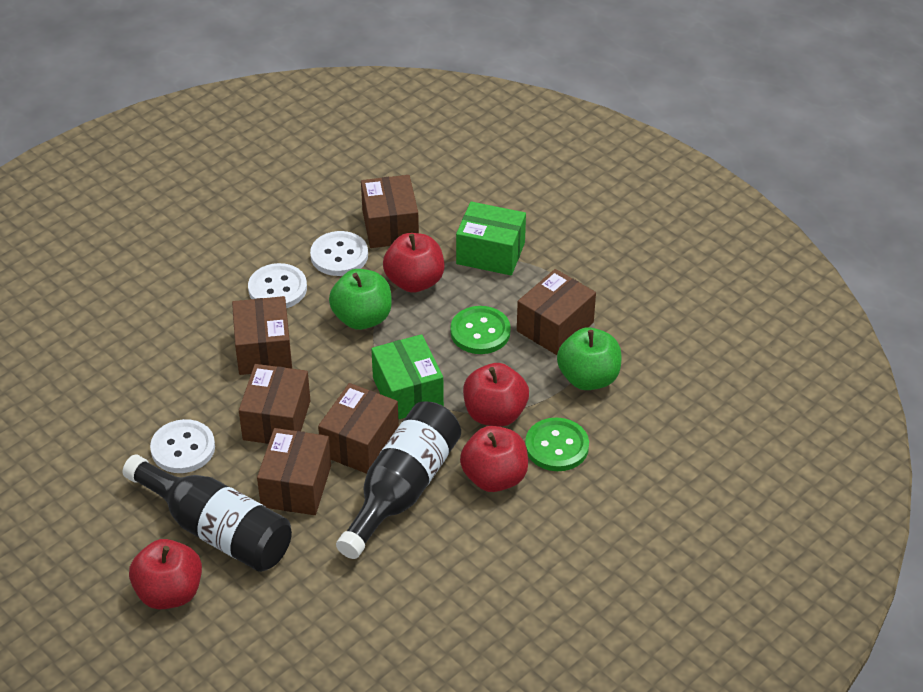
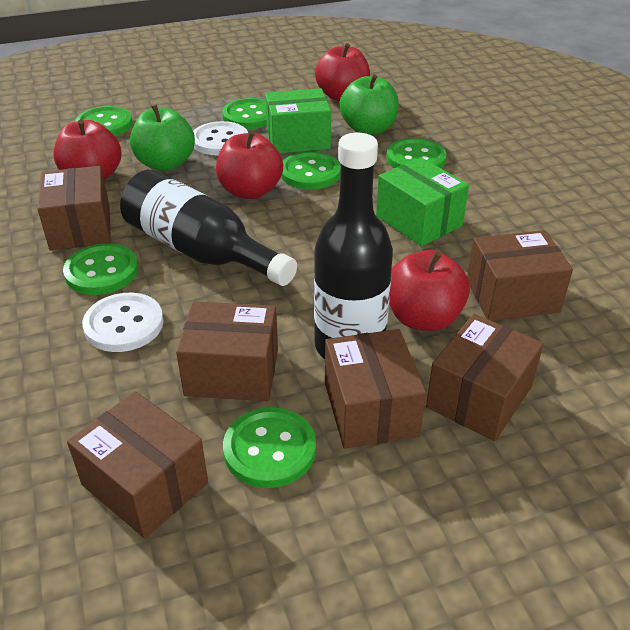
green button: 2 -> 6
white button: 3 -> 2

